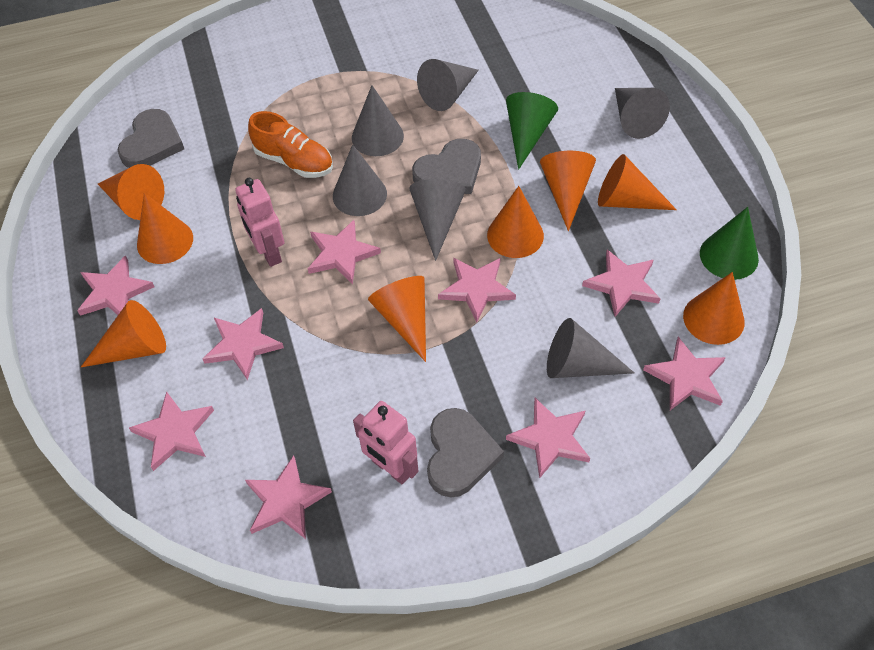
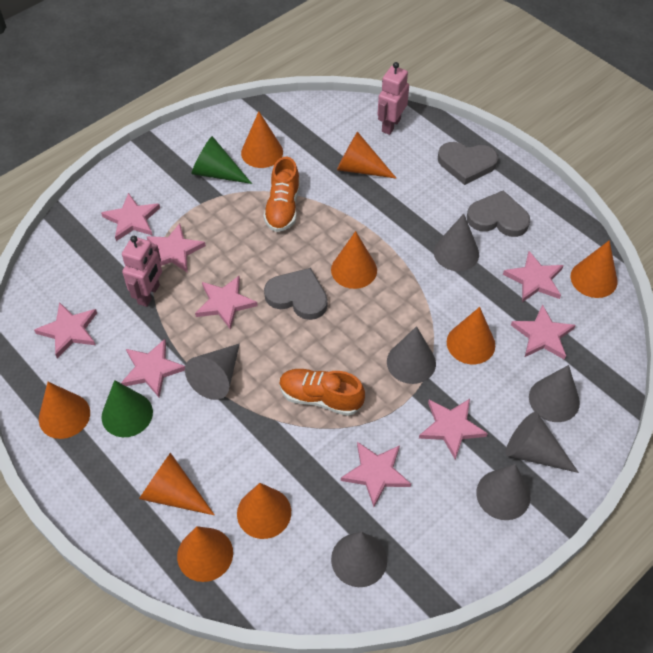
grey cone: 6 -> 7
orange cone: 8 -> 9
orange shoe: 1 -> 2

